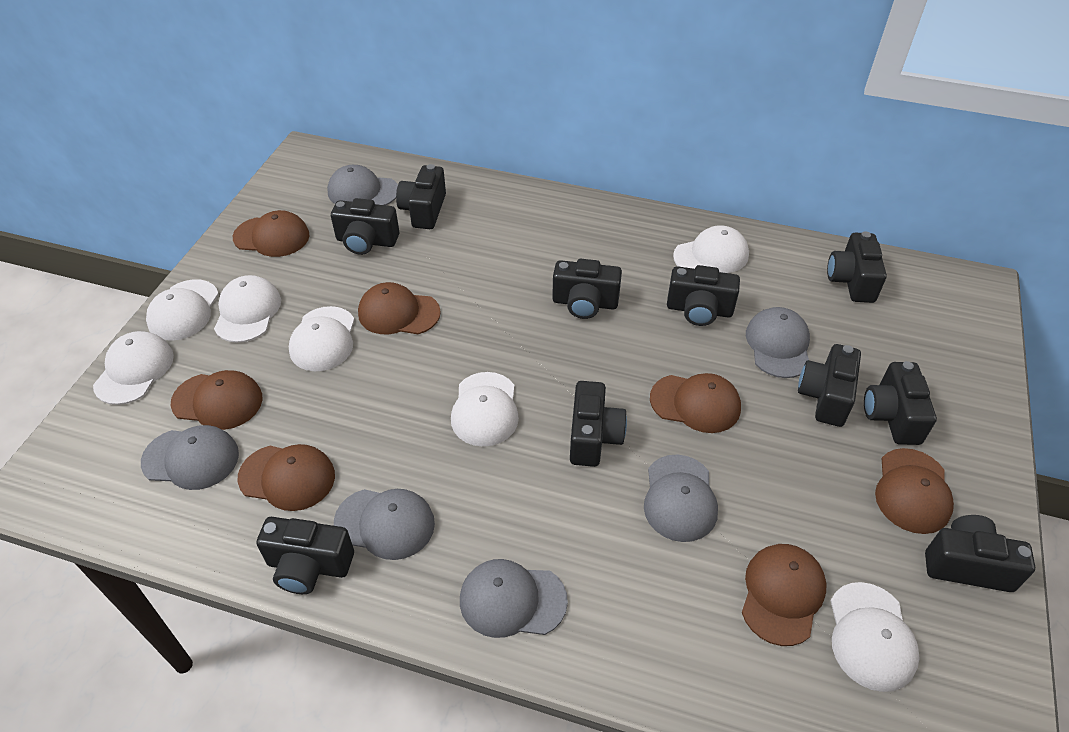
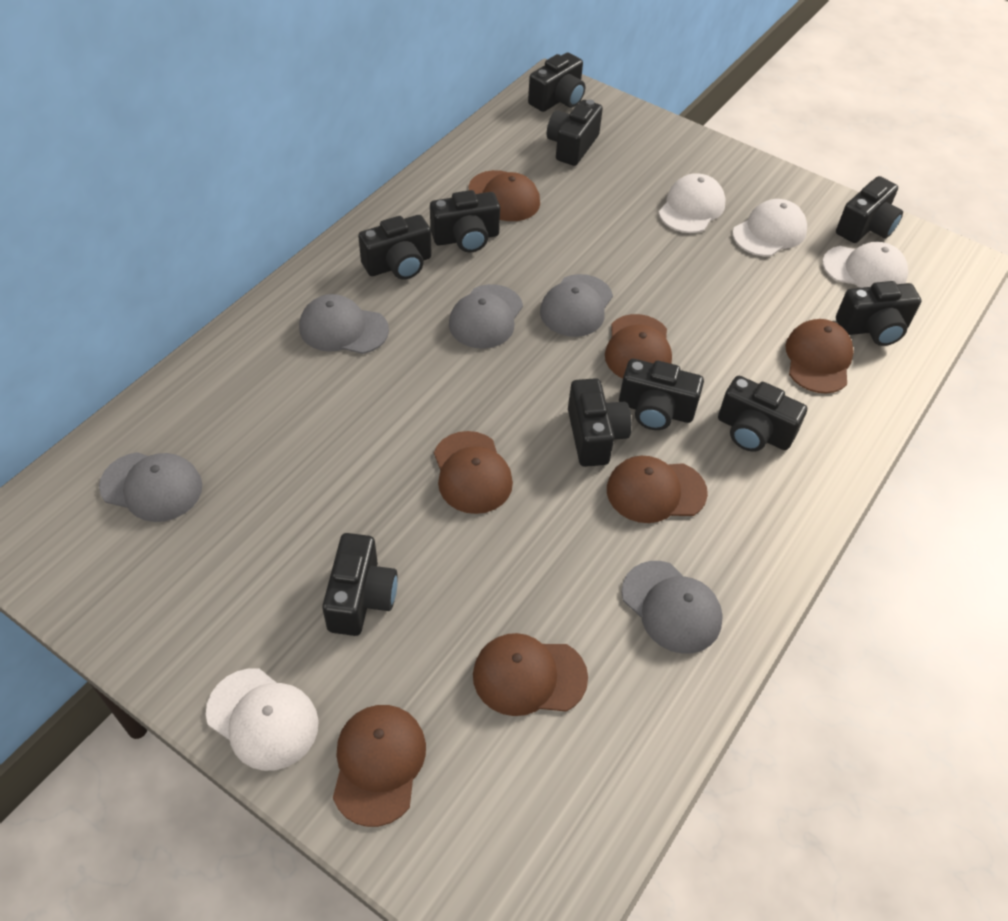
grey cap: 6 -> 5
white cap: 7 -> 4

